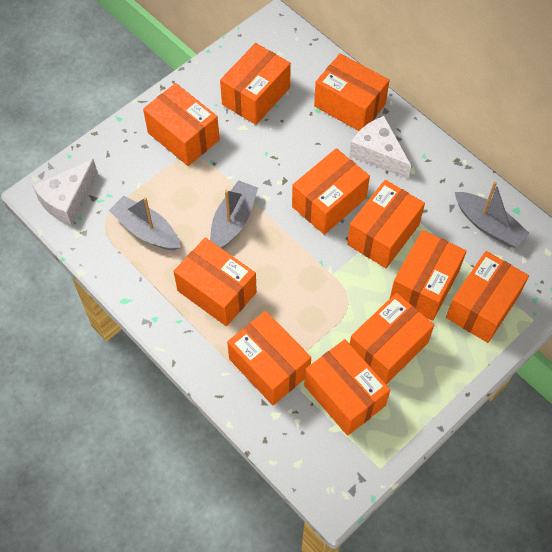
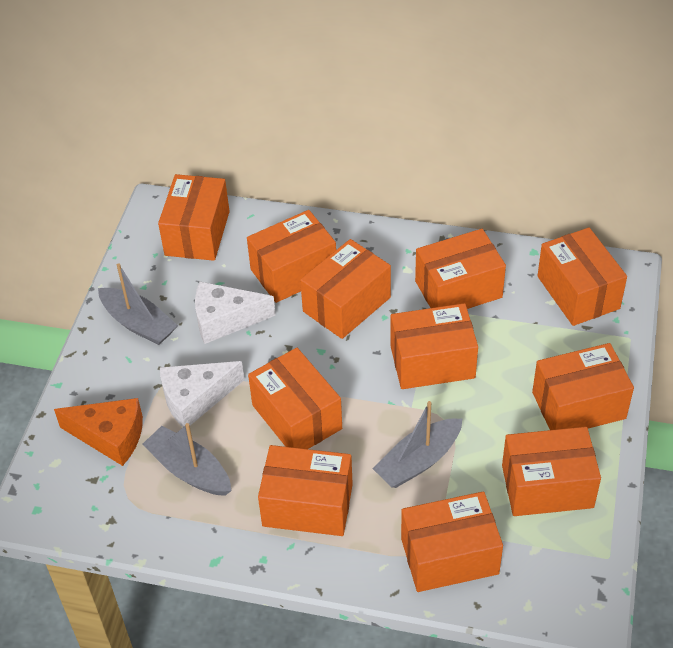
orange cheese: 0 -> 1

